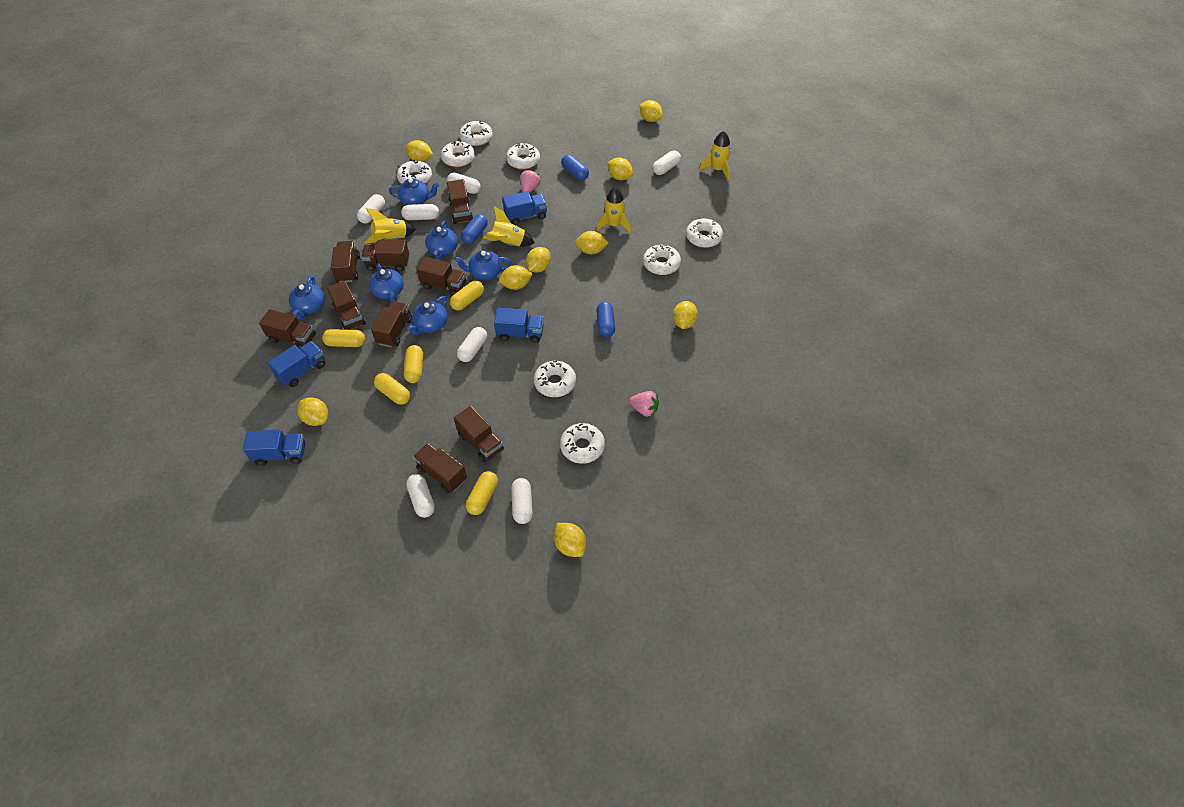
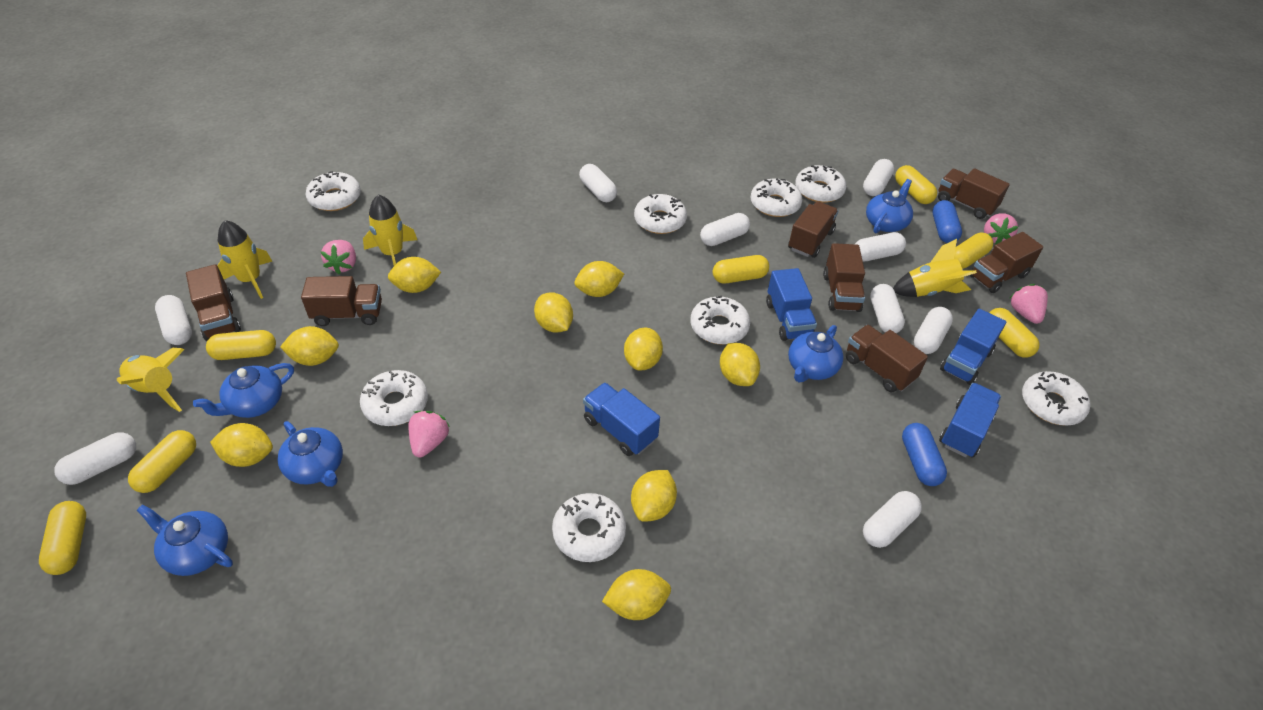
blue capsule: 3 -> 2
blue teapot: 6 -> 5
brown truck: 9 -> 7
pink strawberry: 2 -> 4
white capsule: 7 -> 9
yellow capsule: 5 -> 7

